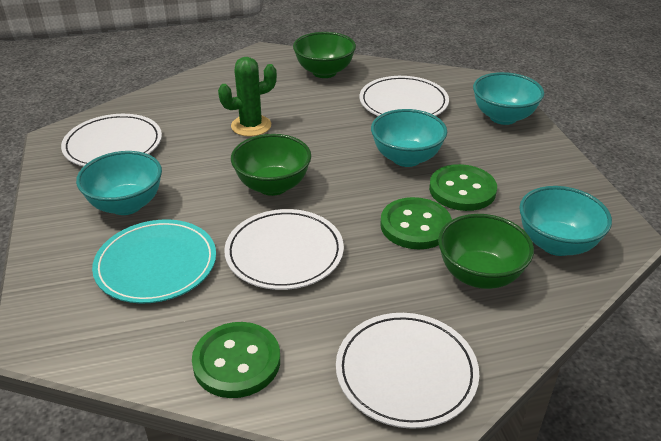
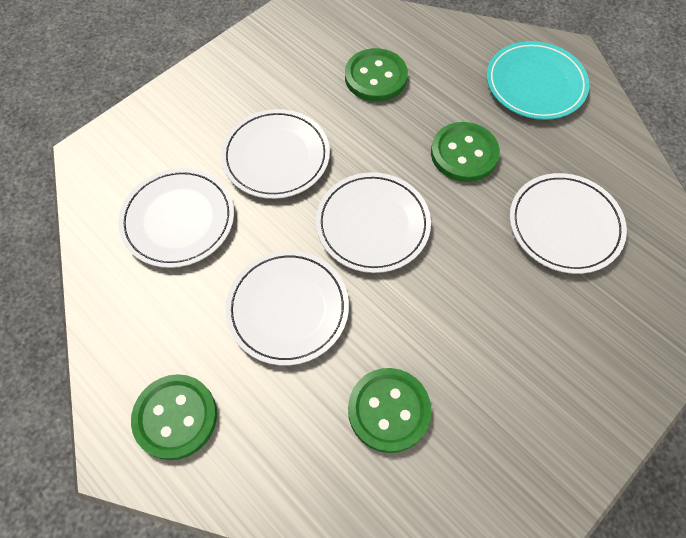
green bowl: 3 -> 0
green button: 3 -> 4
green cactus: 1 -> 0
turquoise bowl: 4 -> 0
white plate: 4 -> 5

